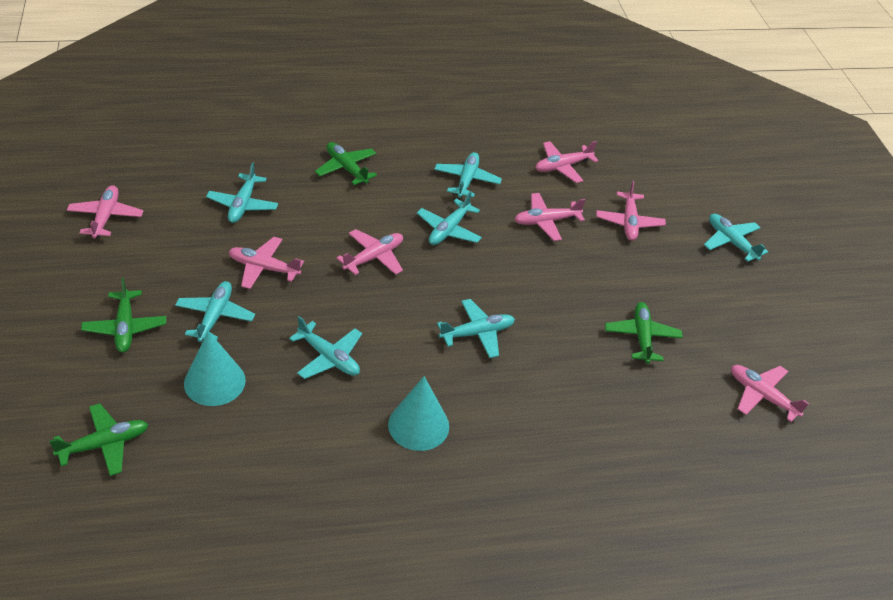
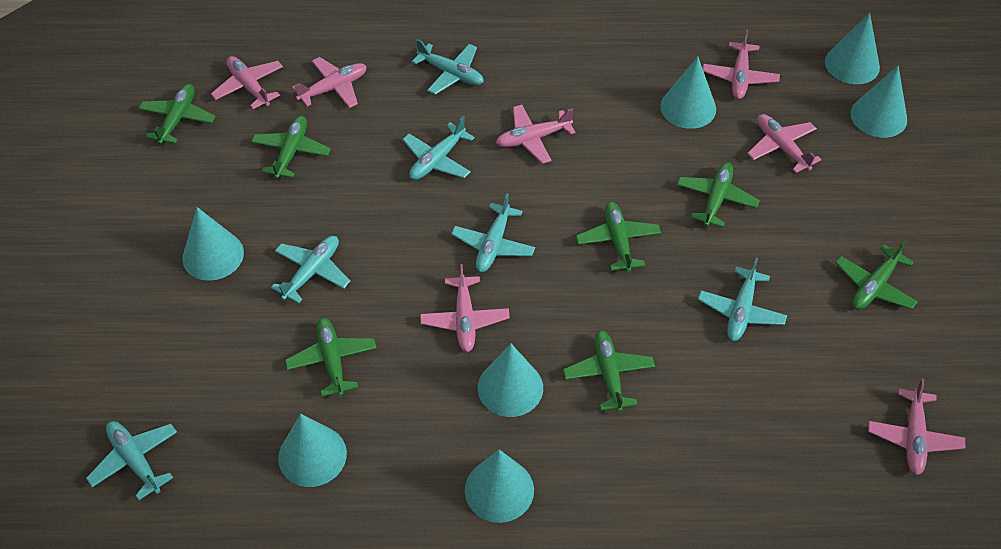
green plane: 4 -> 7
turquoise cone: 2 -> 7
turquoise plane: 7 -> 6

